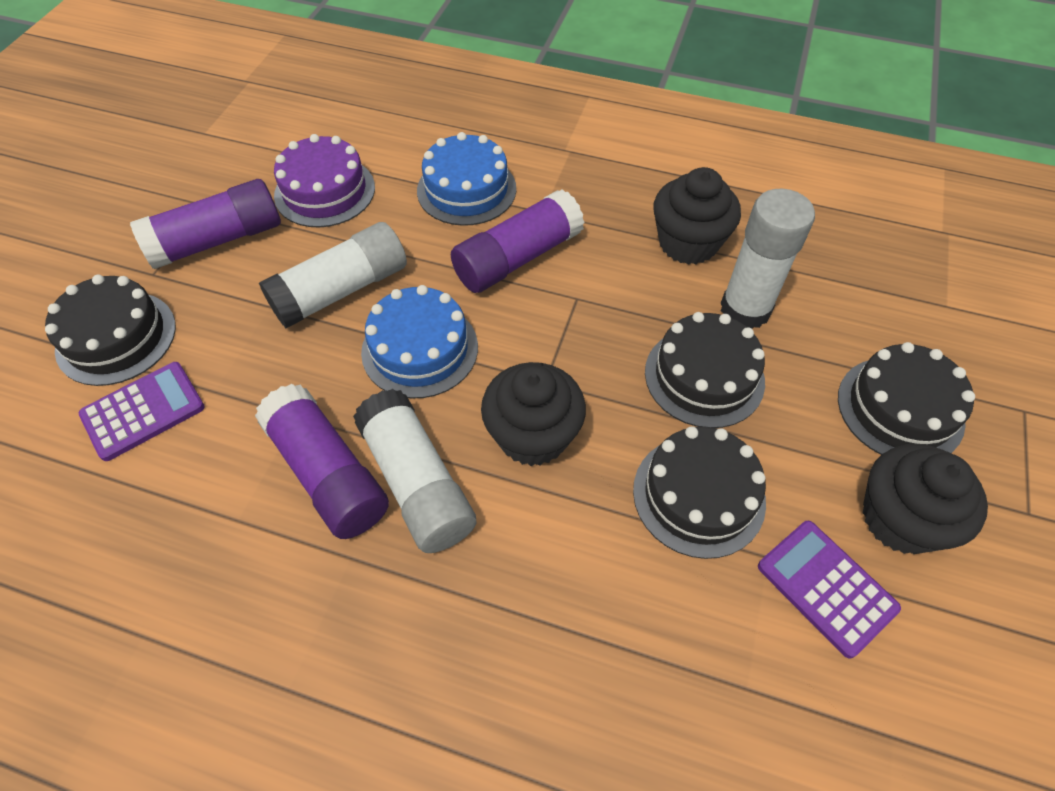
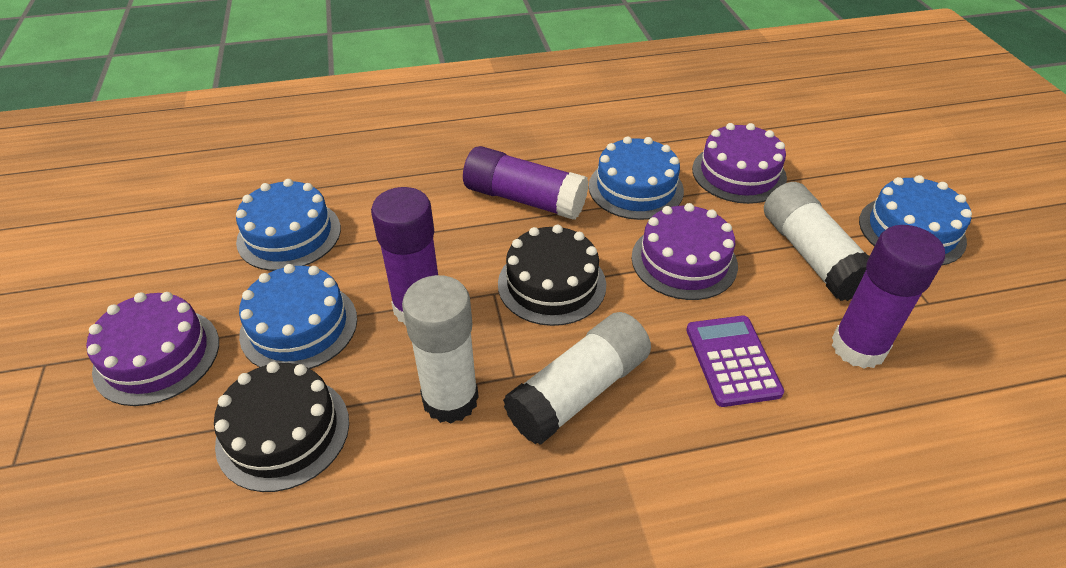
black cake: 4 -> 2
black cupcake: 3 -> 0
blue cake: 2 -> 4
purple cake: 1 -> 3
purple calculator: 2 -> 1

